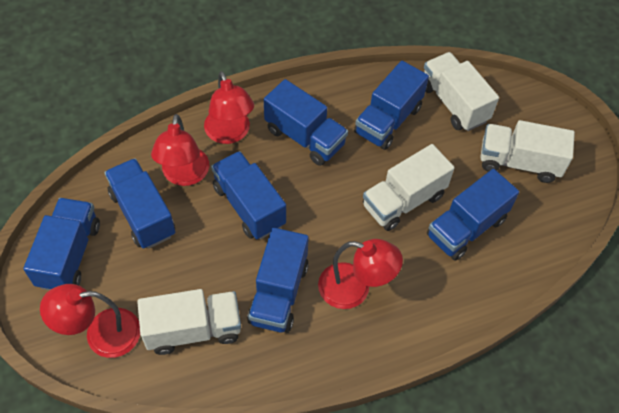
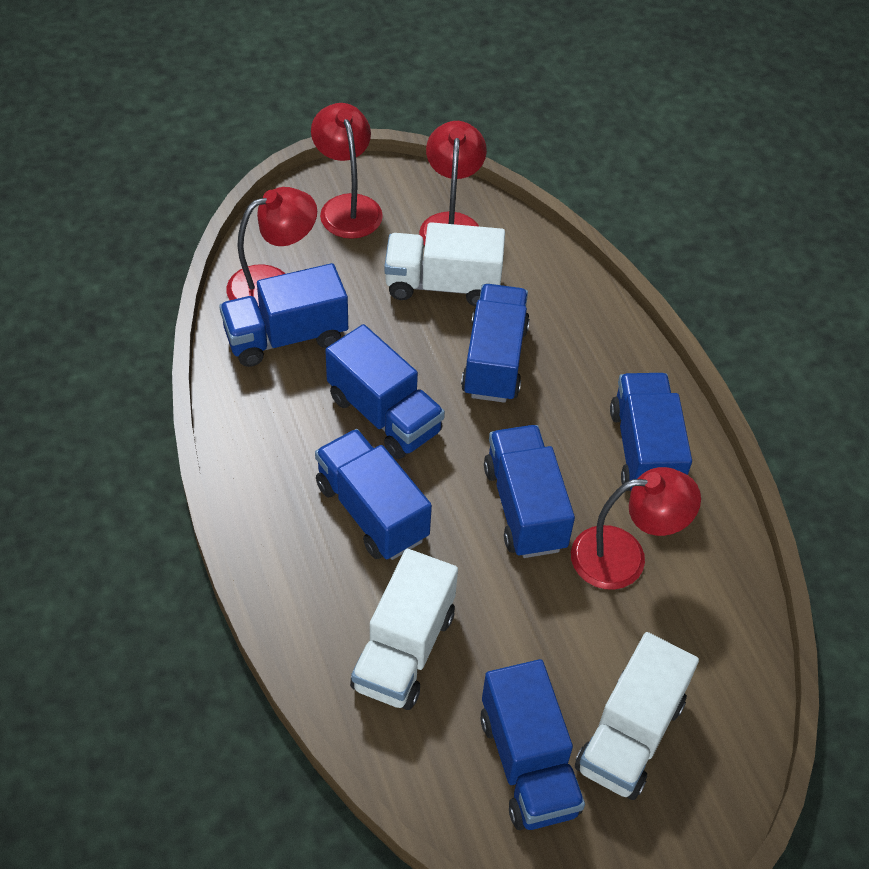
white truck: 4 -> 3

